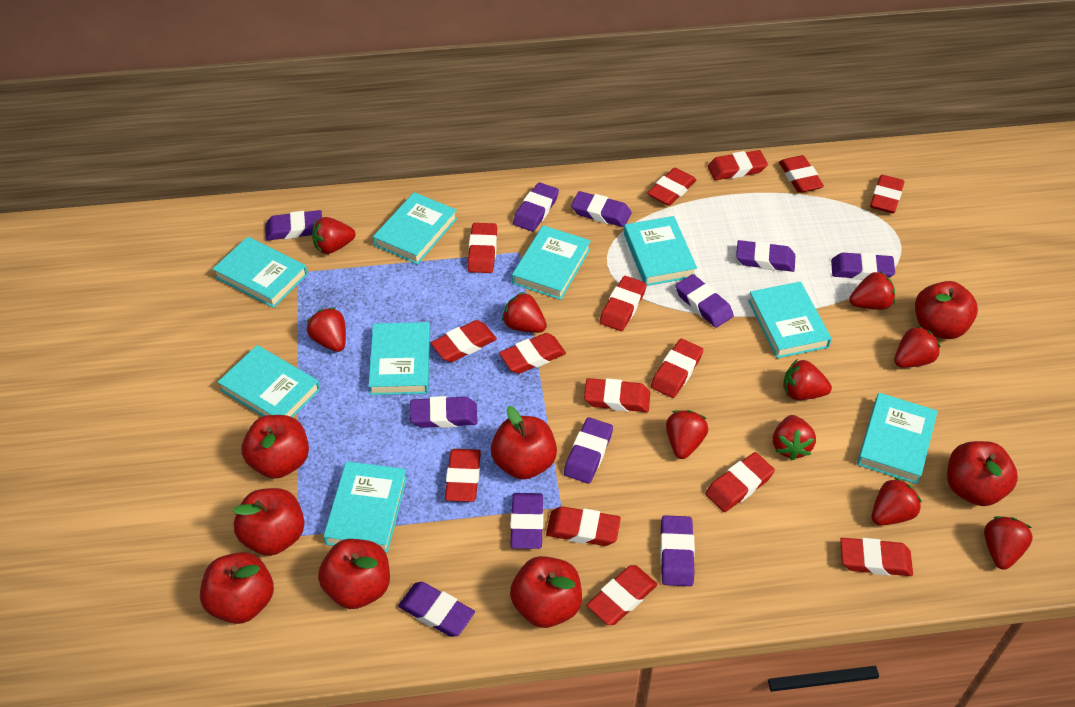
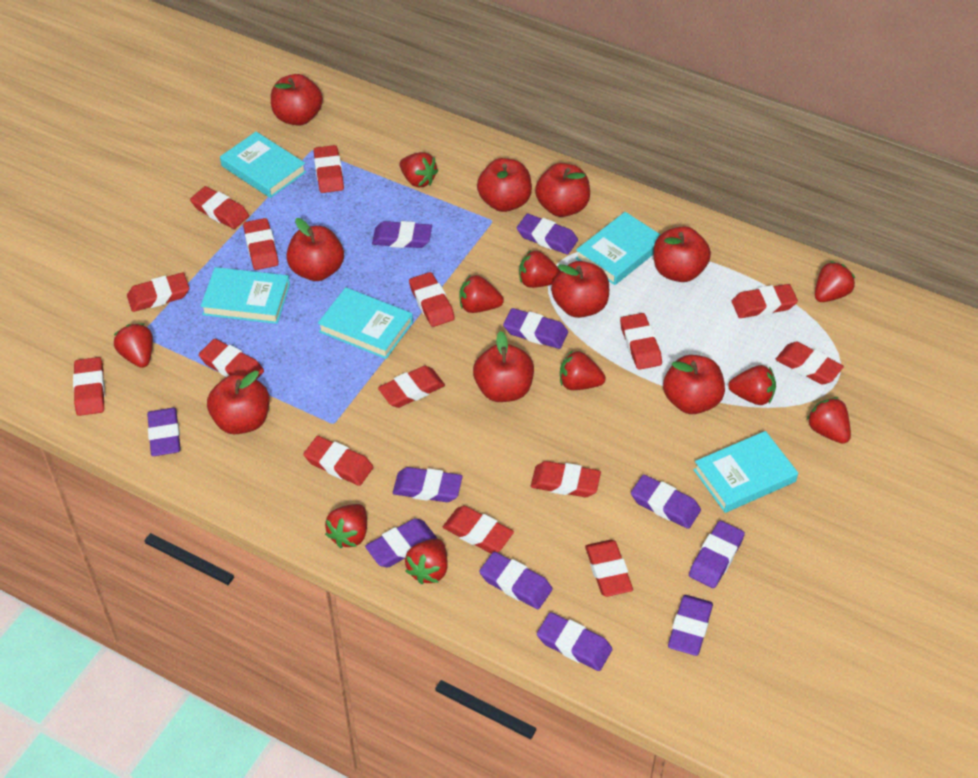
red apple: 8 -> 9
turquoise book: 9 -> 5

